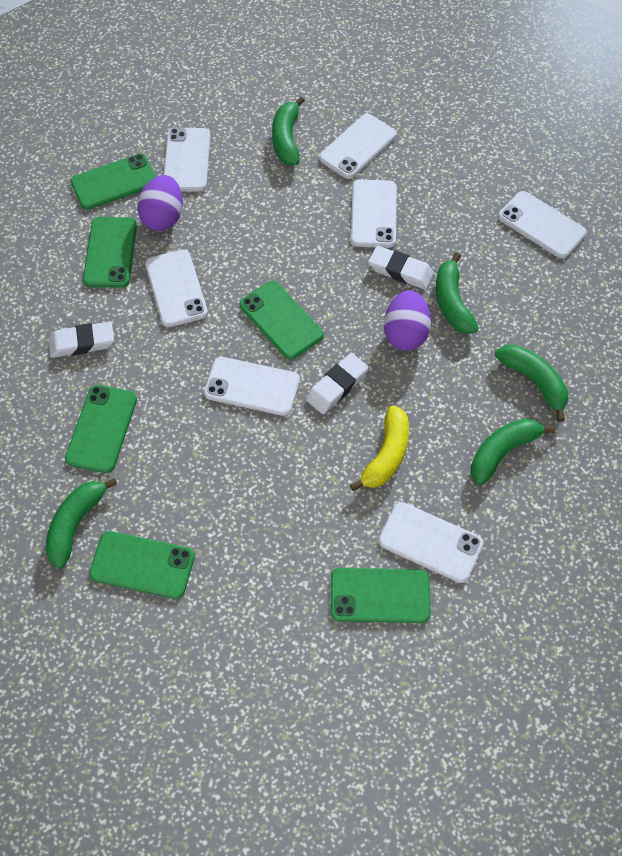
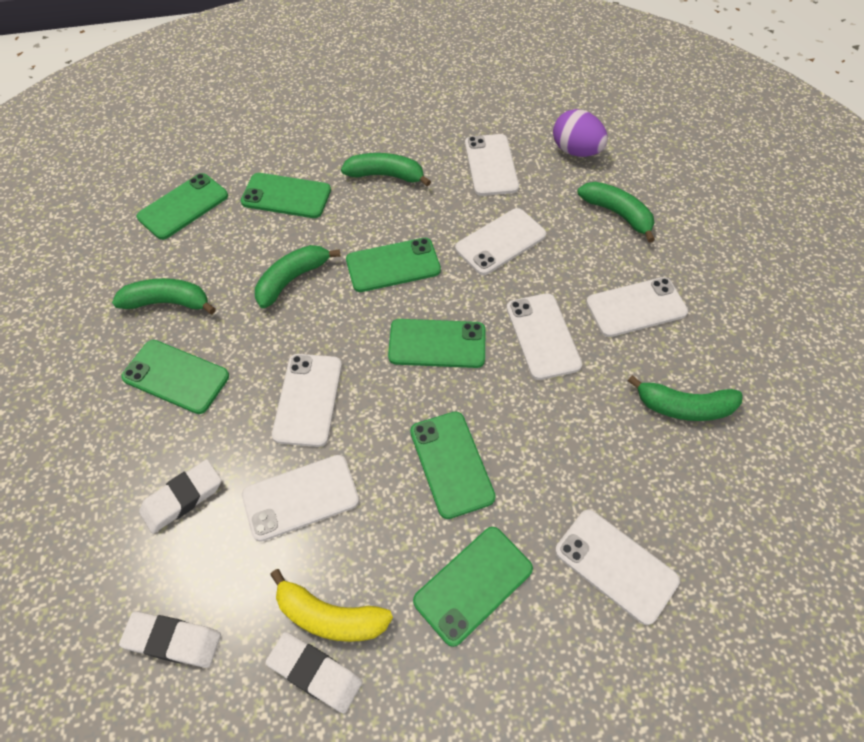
green phone: 6 -> 7
purple egg: 2 -> 1

